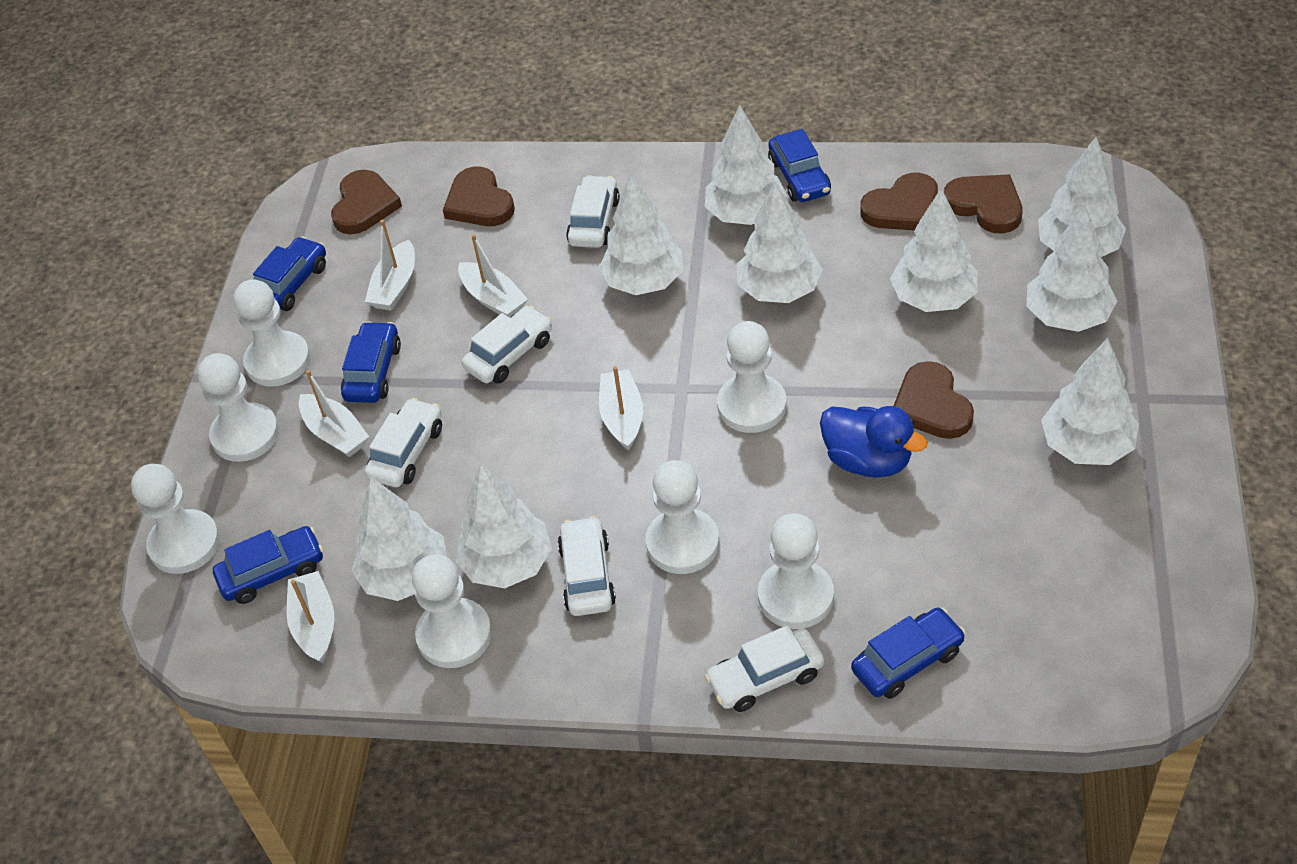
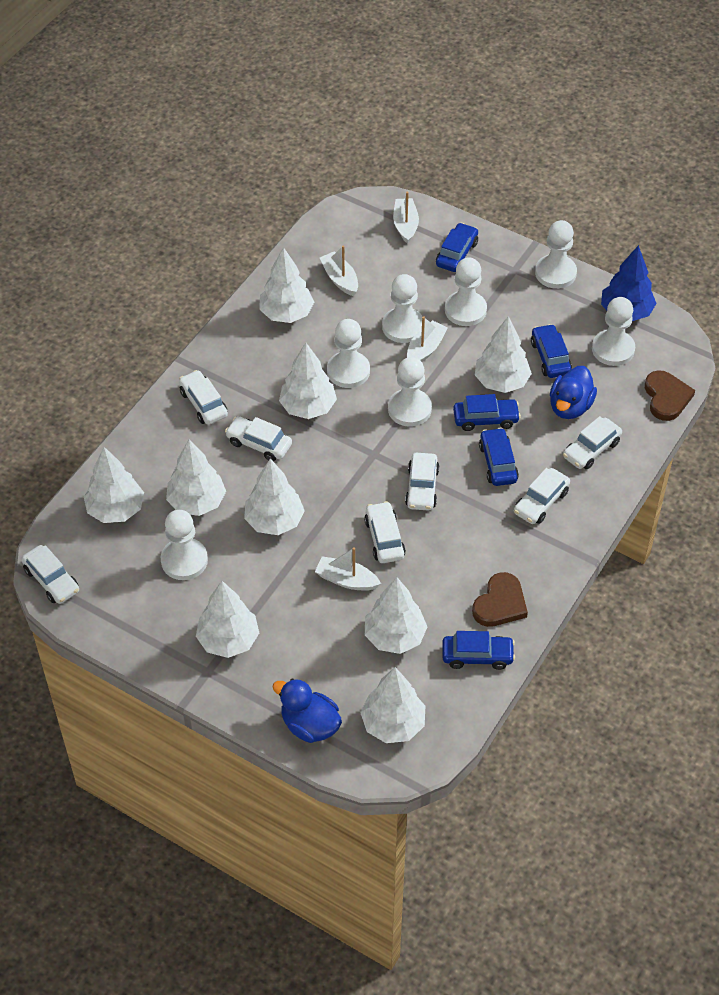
blue duck: 1 -> 2
blue tree: 0 -> 1
brown heart: 5 -> 2
white boat: 5 -> 4
white car: 5 -> 7

